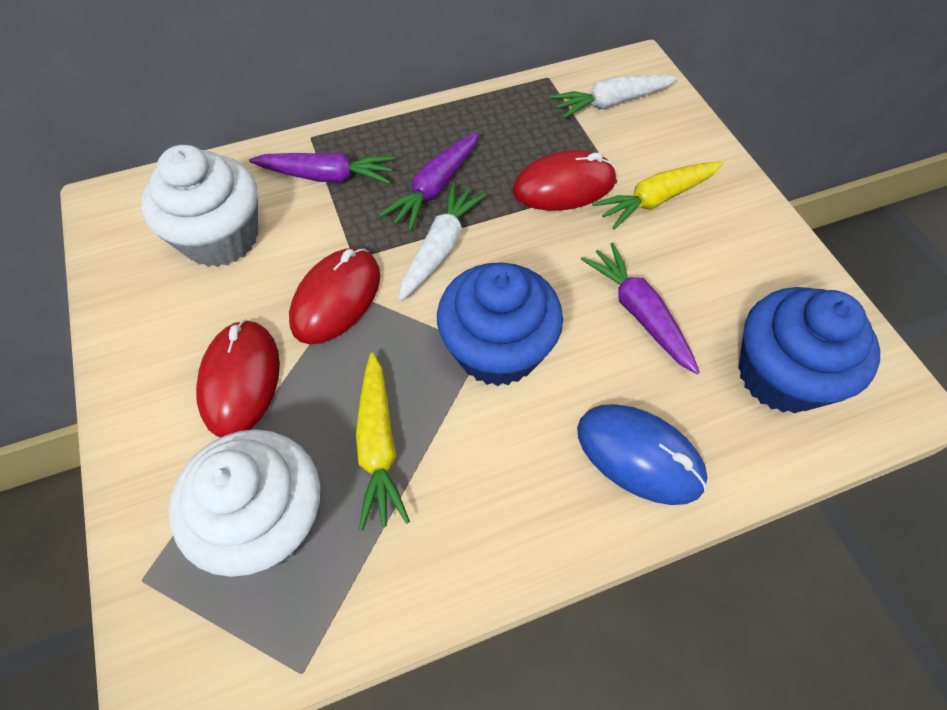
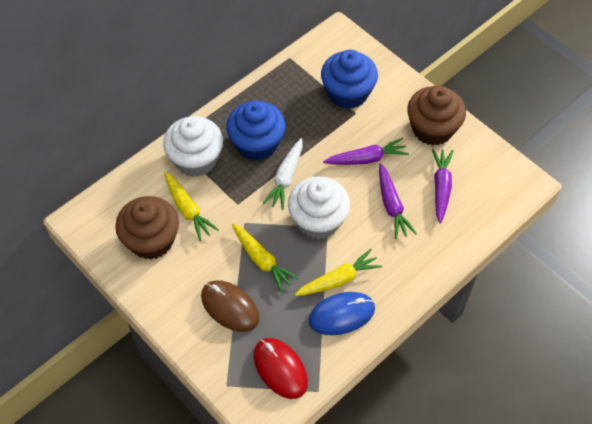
brown cupcake: 0 -> 2
brown mouse: 0 -> 1
red mouse: 3 -> 1
white carrot: 2 -> 1
yellow carrot: 2 -> 3

